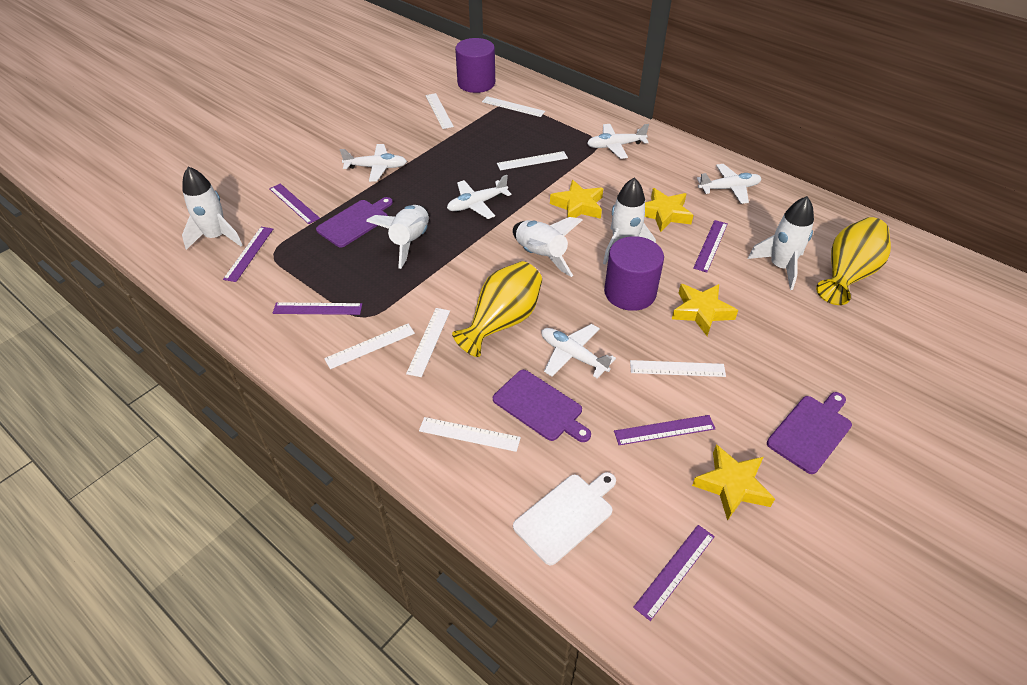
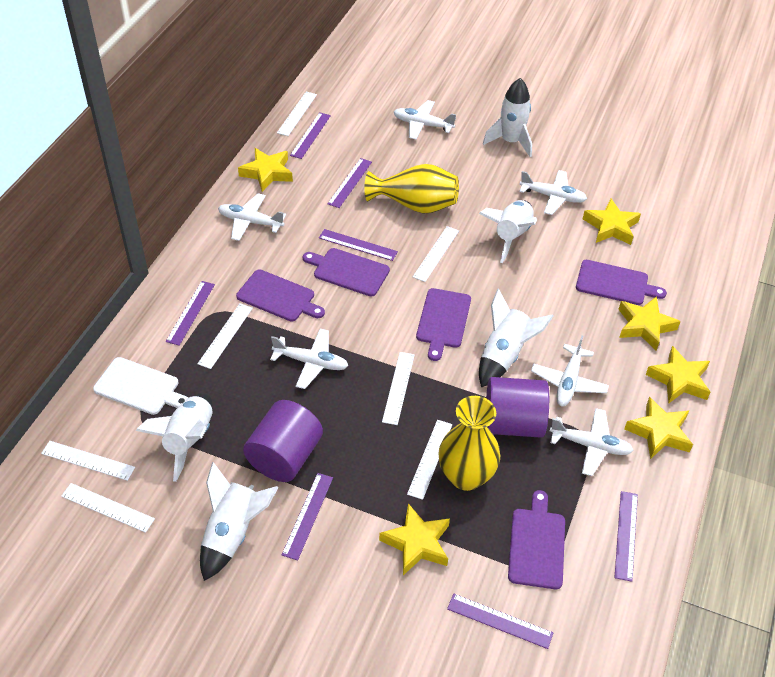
purple cutting board: 3 -> 5
purple ruler: 6 -> 7
white plane: 5 -> 6
yellow star: 4 -> 6

